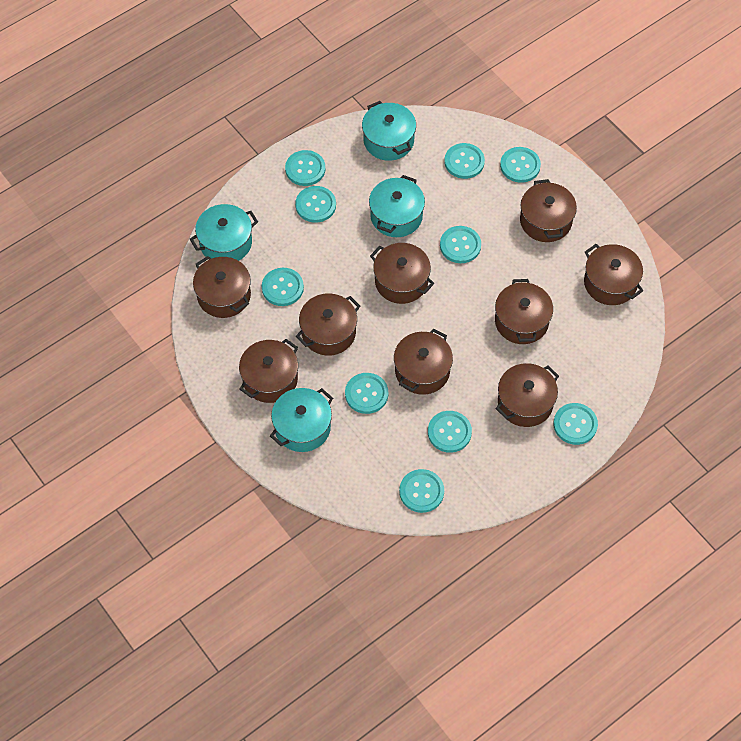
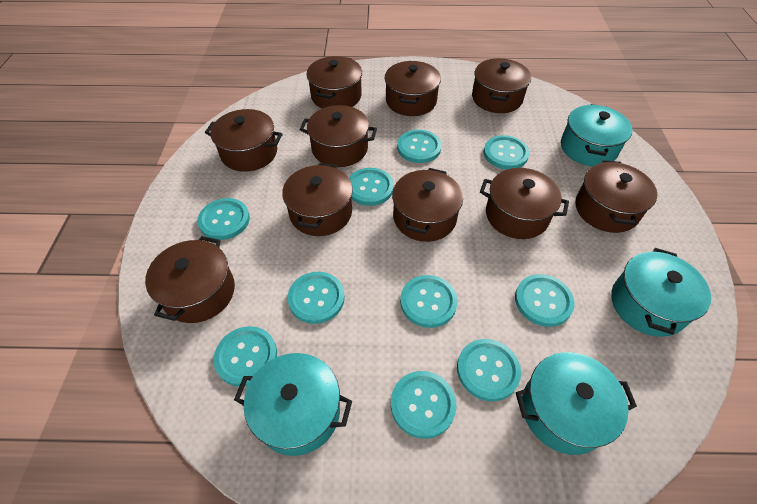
brown pot: 9 -> 10

